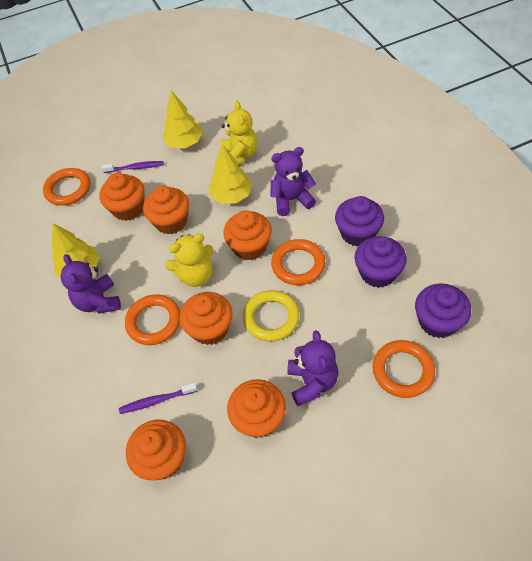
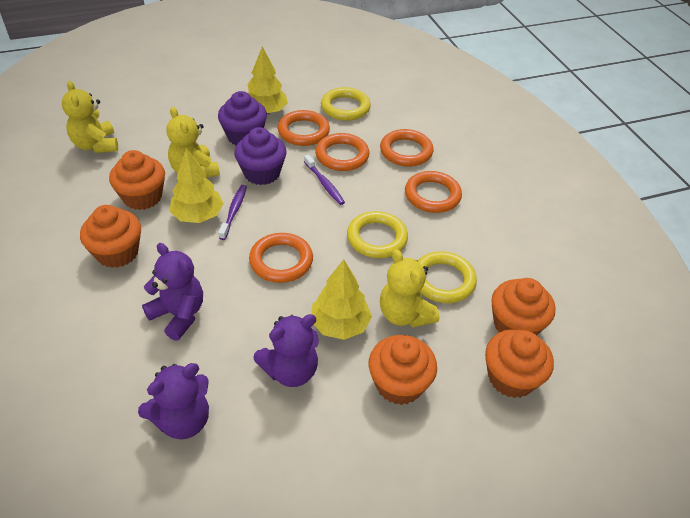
orange cupcake: 6 -> 5
orange ring: 4 -> 5
purple cupcake: 3 -> 2
yellow ring: 1 -> 3
yellow teddy bear: 2 -> 3

